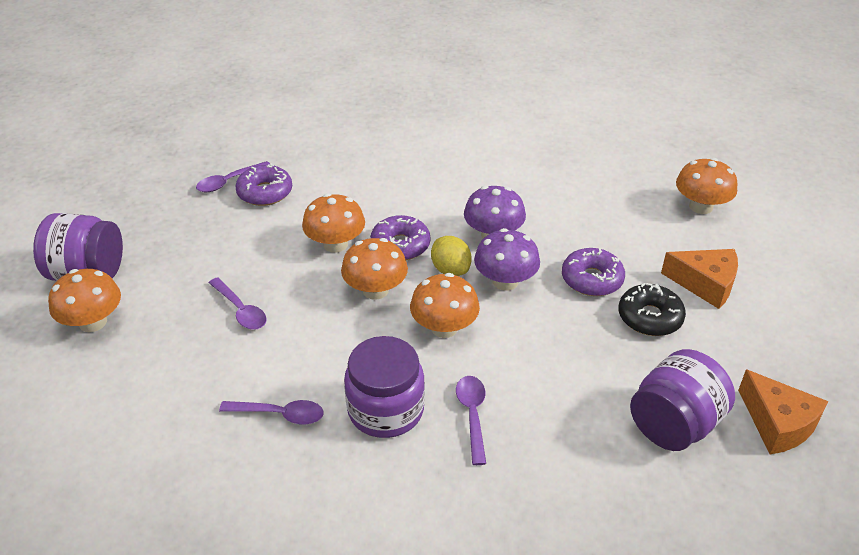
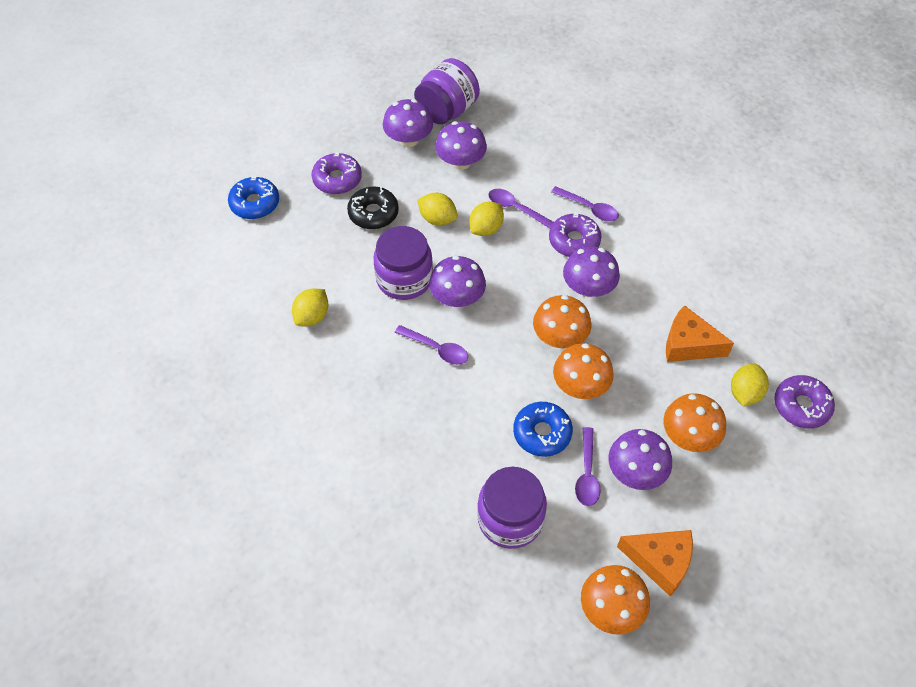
blue donut: 0 -> 2
orange mushroom: 5 -> 4
purple mushroom: 2 -> 5
yellow lemon: 1 -> 4

